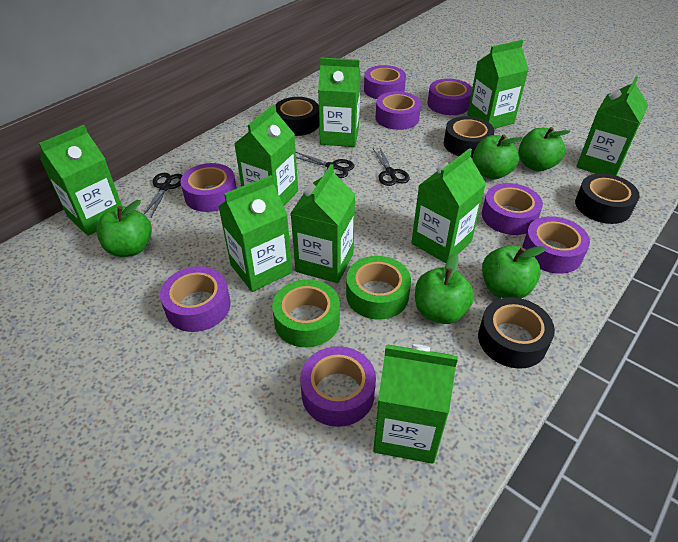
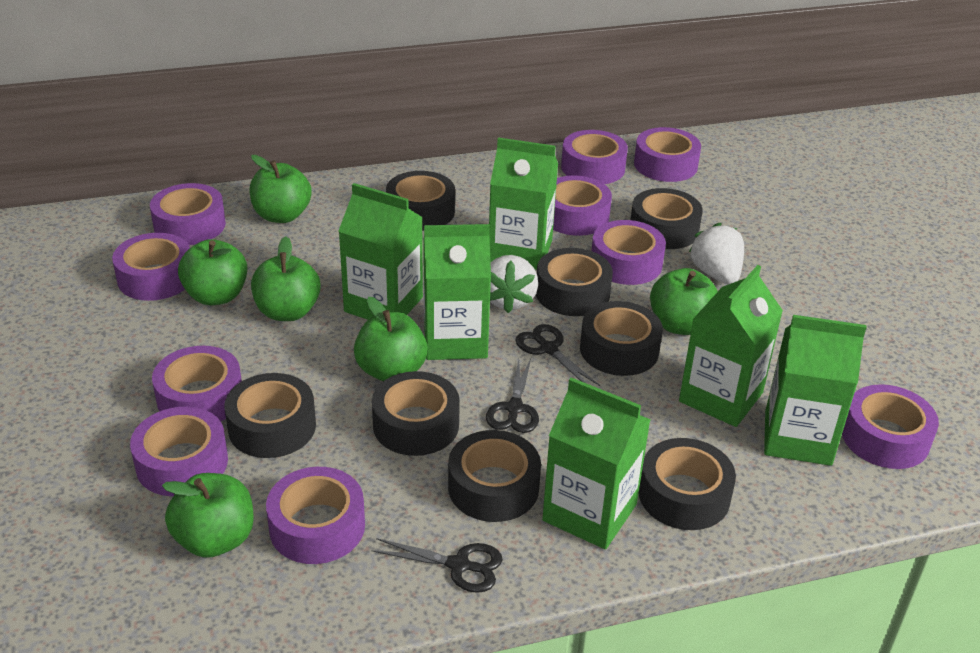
black tape: 4 -> 8
green apple: 5 -> 6
green carton: 9 -> 6
green tape: 2 -> 0
purple tape: 8 -> 10
white strawberry: 0 -> 2

